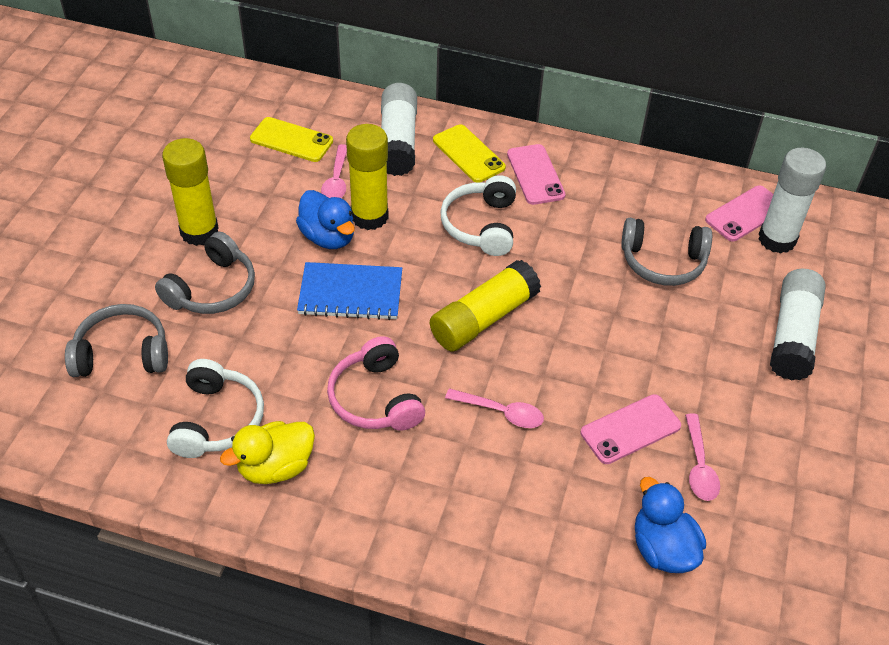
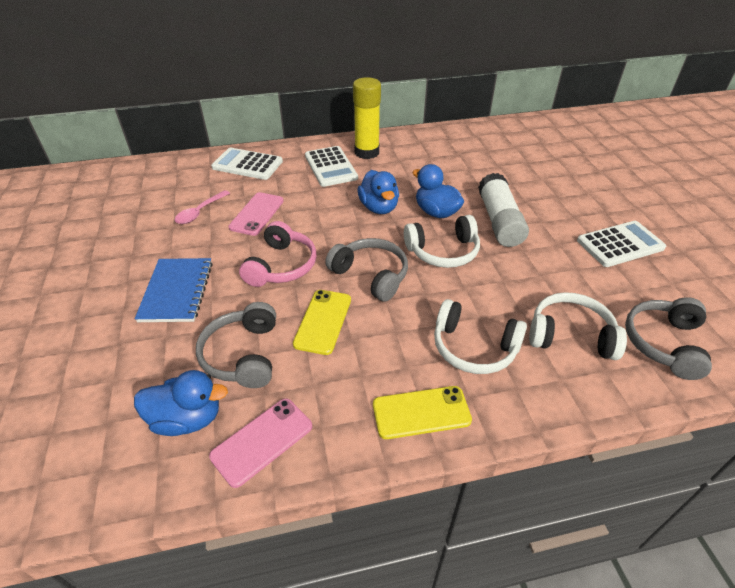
blue duck: 2 -> 3
pink phone: 3 -> 2
pink spoon: 3 -> 1
white calculator: 0 -> 3
white glue stick: 3 -> 1
white headphones: 2 -> 3
yellow duck: 1 -> 0
yellow glue stick: 3 -> 1

